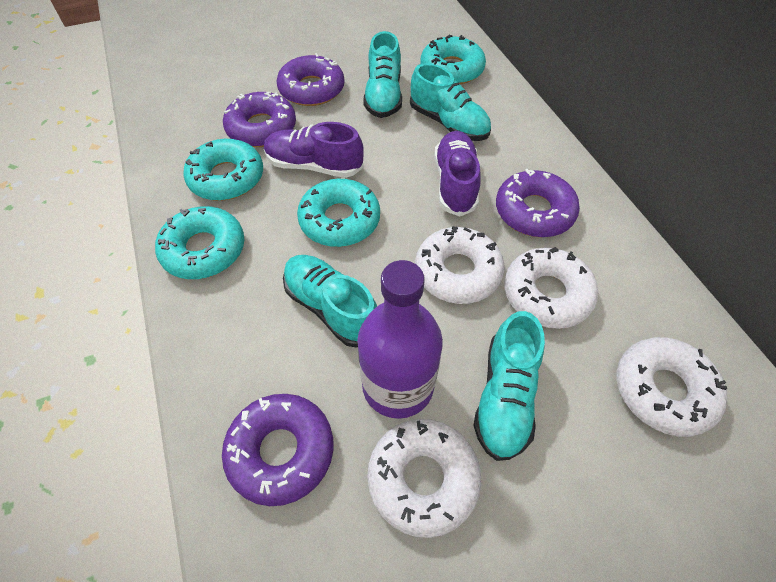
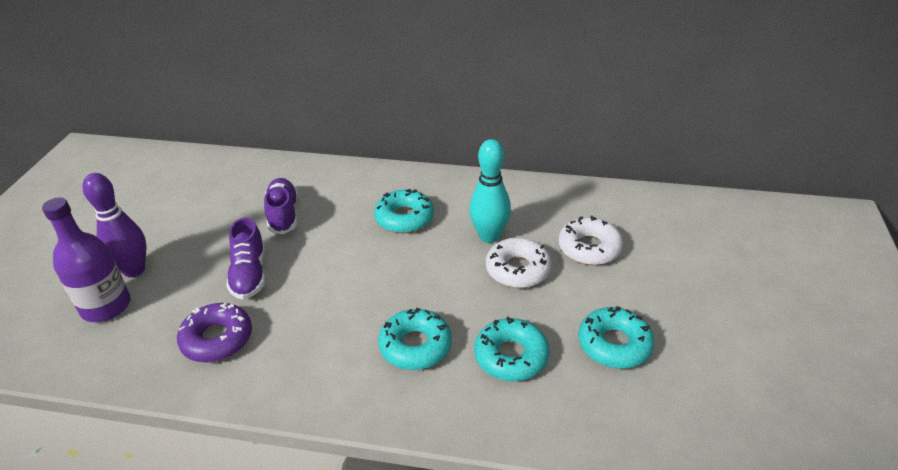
purple bowling pin: 0 -> 1
purple donut: 4 -> 1
turquoise bowling pin: 0 -> 1
turquoise shoe: 4 -> 0
white donut: 4 -> 2

